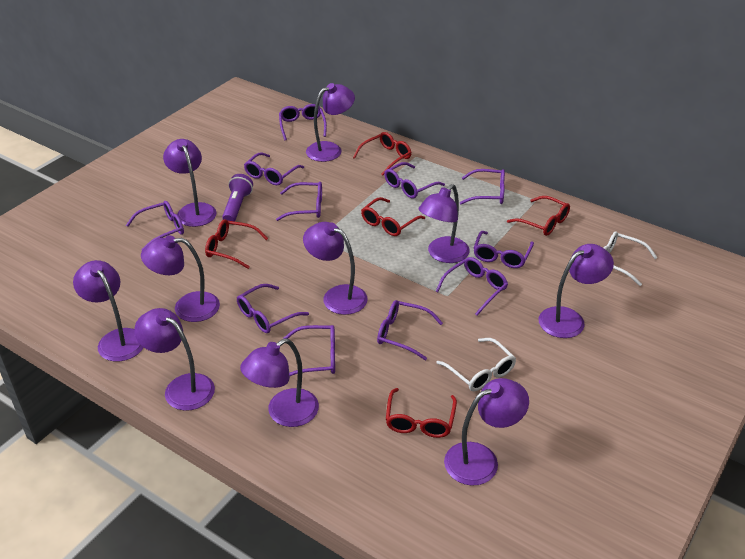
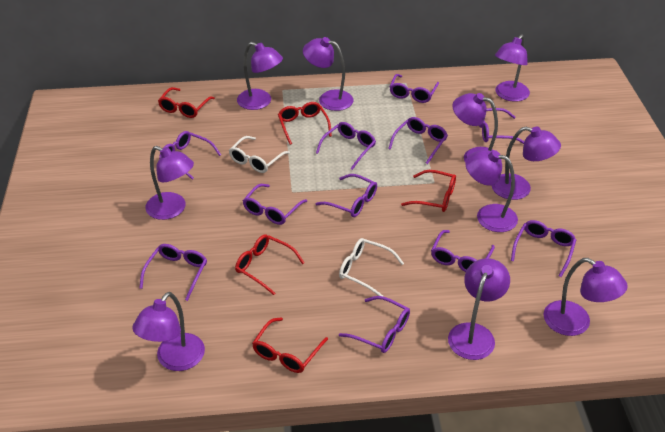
purple flashlight: 1 -> 0

